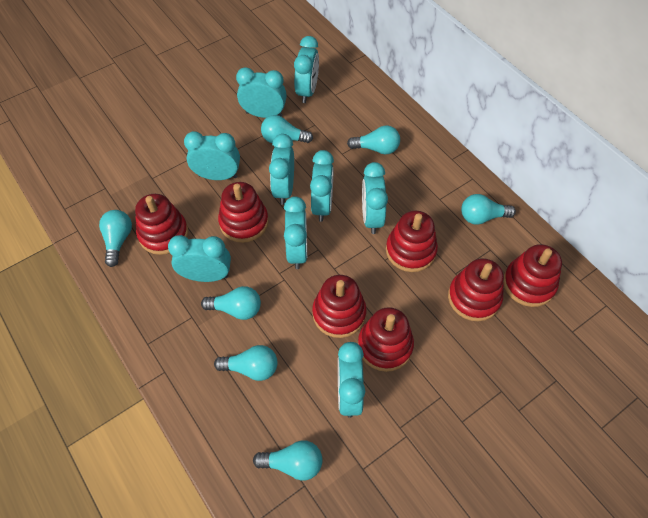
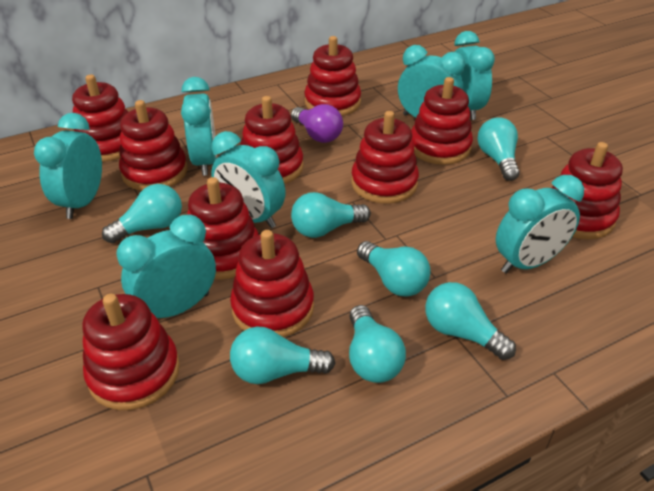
purple light bulb: 0 -> 1
red stacking toy: 7 -> 10
turquoise clock: 9 -> 7

